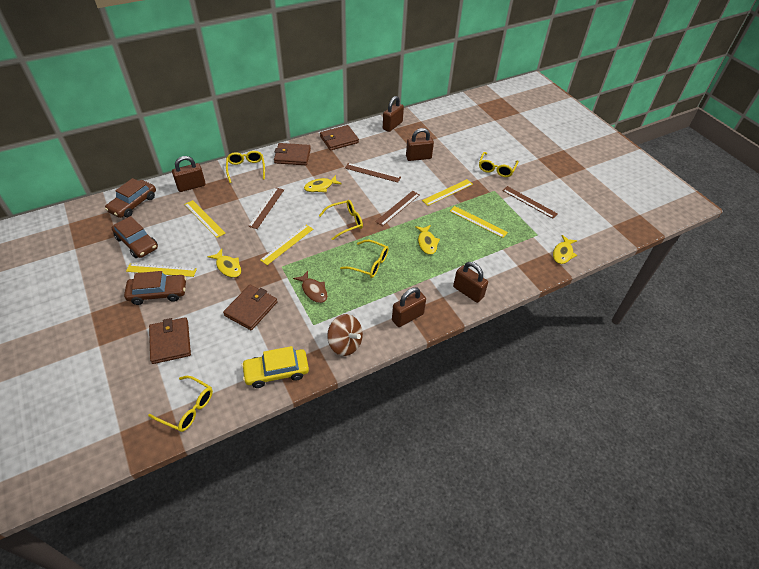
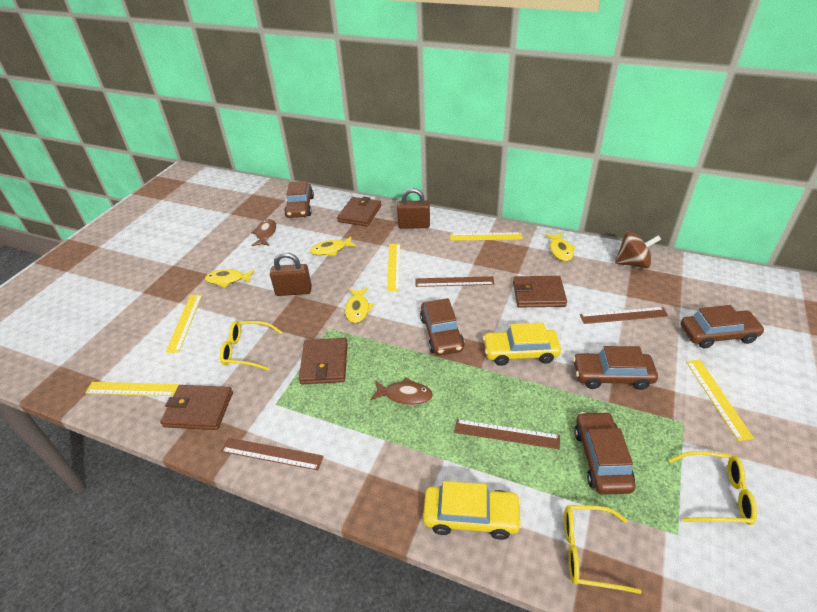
brown car: 3 -> 5
brown fish: 1 -> 2
brown padlock: 5 -> 2
yellow car: 1 -> 2
yellow glasses: 5 -> 3

